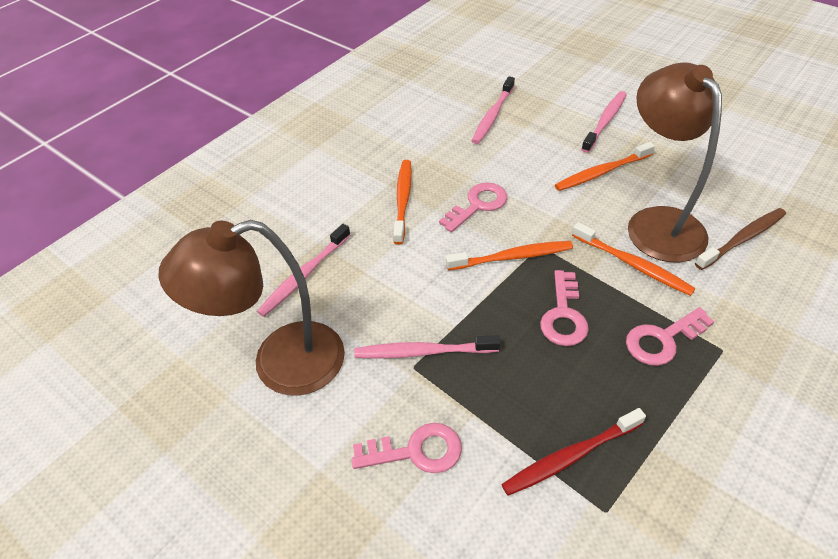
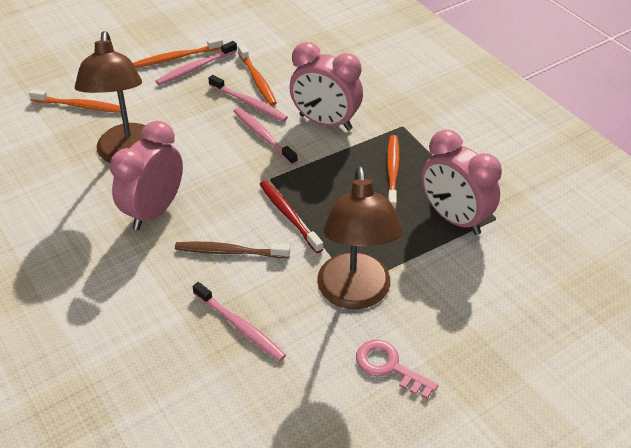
pink clock: 0 -> 3
pink key: 4 -> 1

